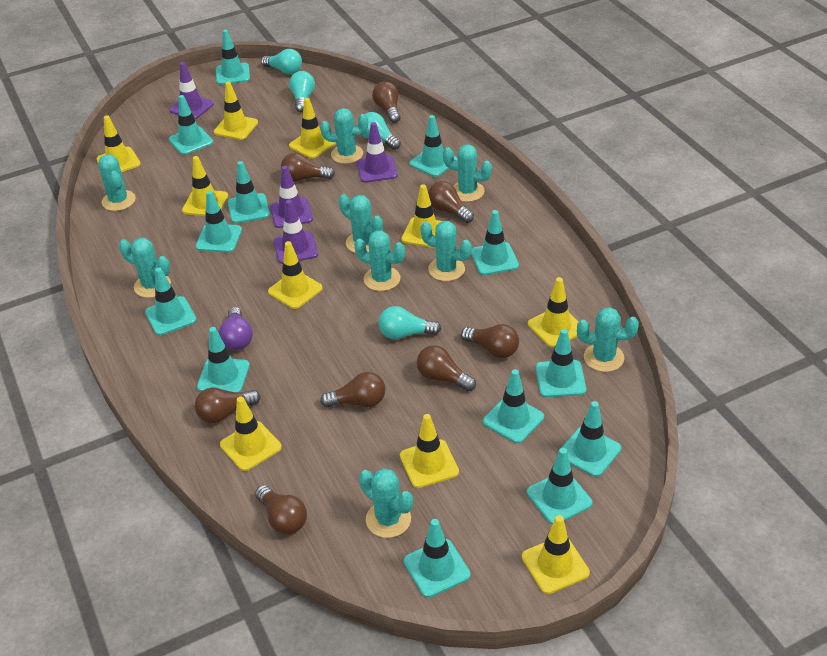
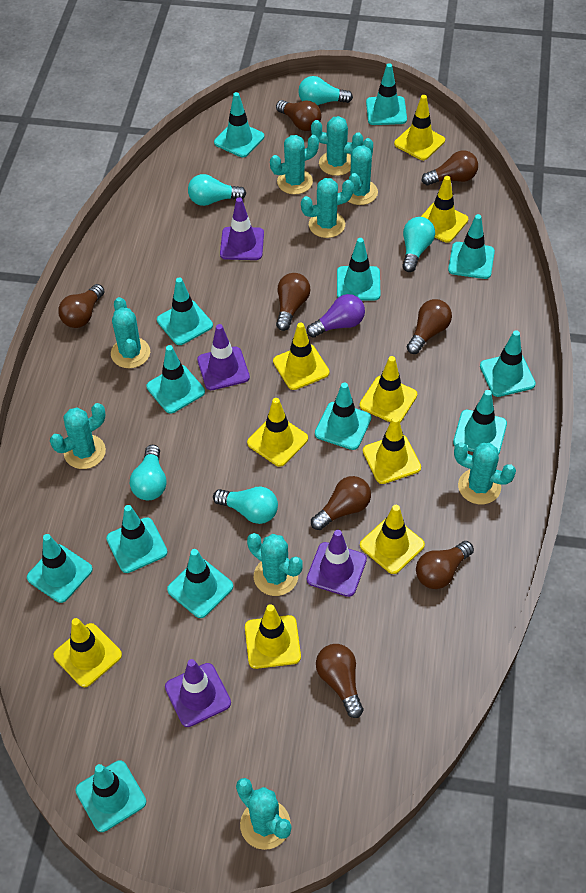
turquoise light bulb: 4 -> 5
yellow traffic cone: 10 -> 9

